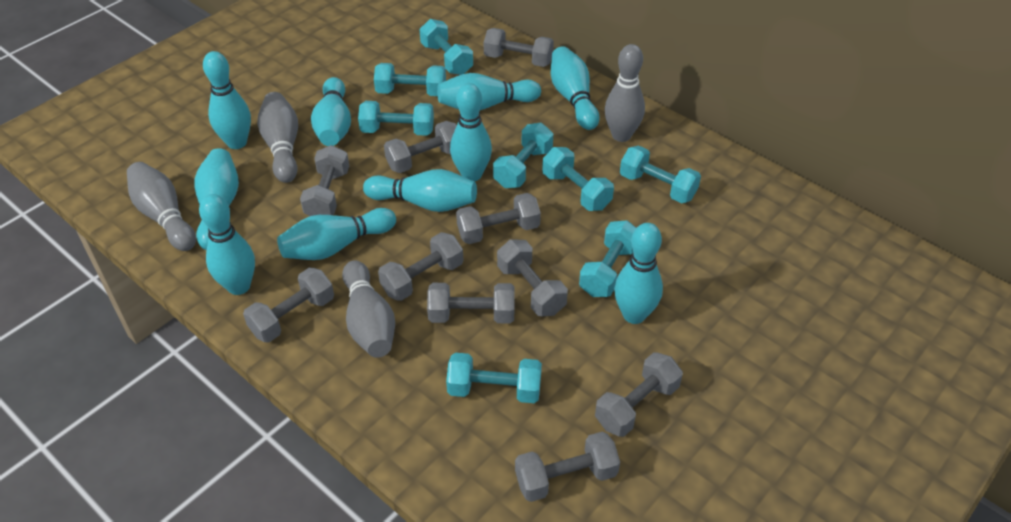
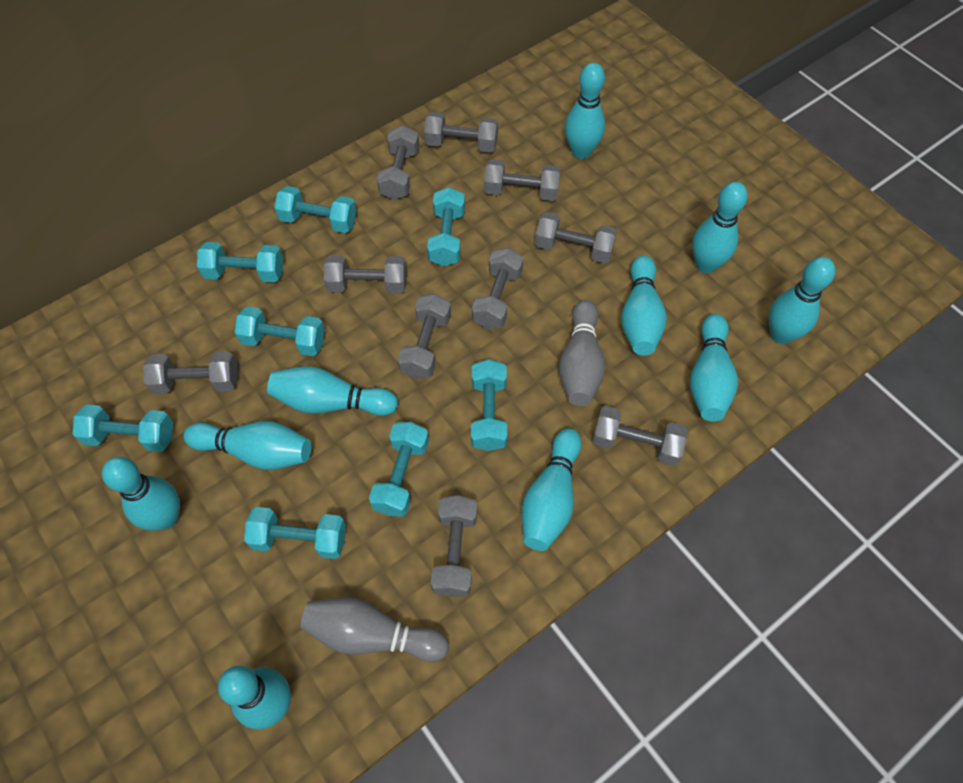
grey bowling pin: 4 -> 2

